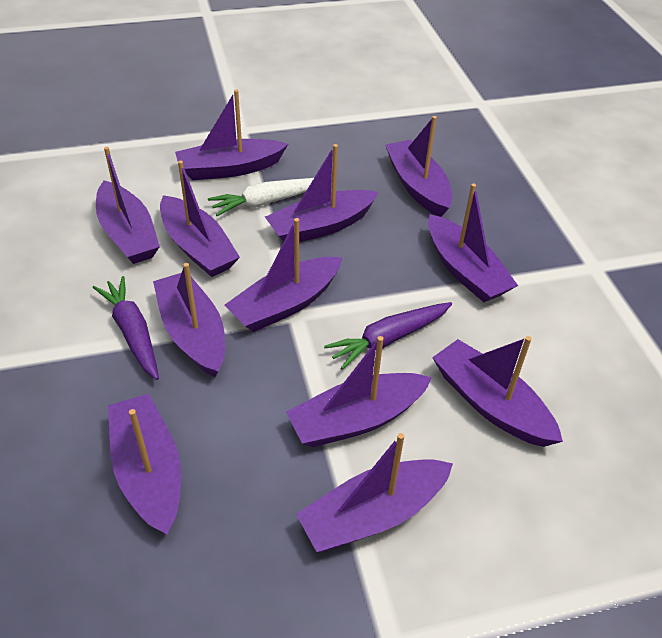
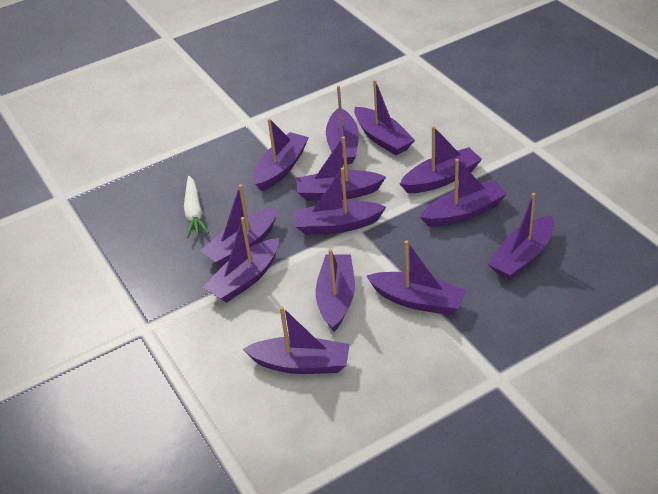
purple boat: 12 -> 13
purple carrot: 2 -> 0

